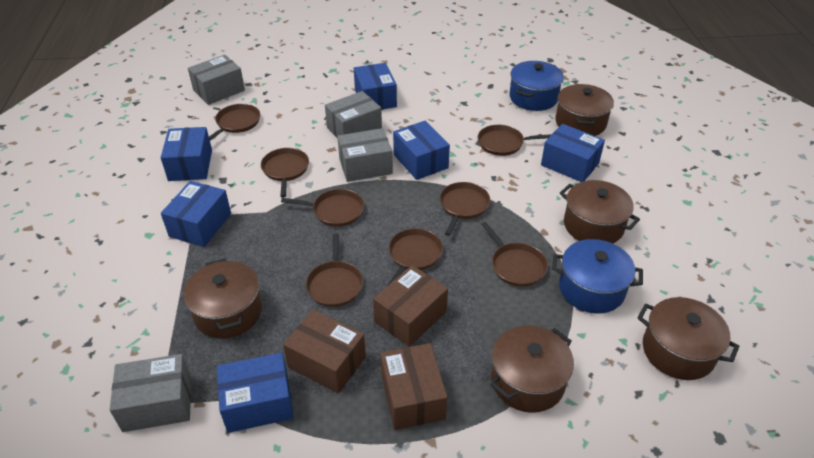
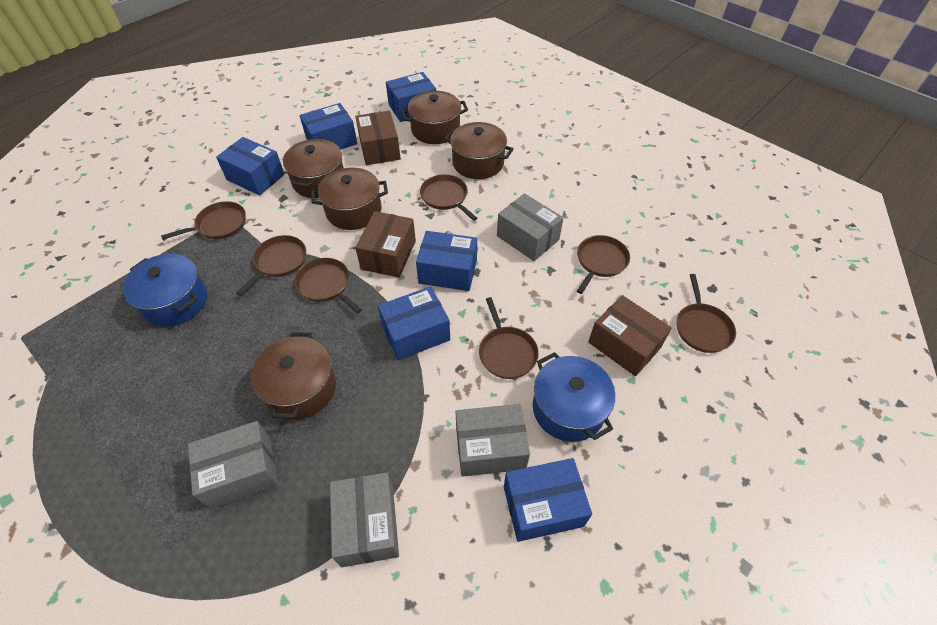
brown pan: 8 -> 7

